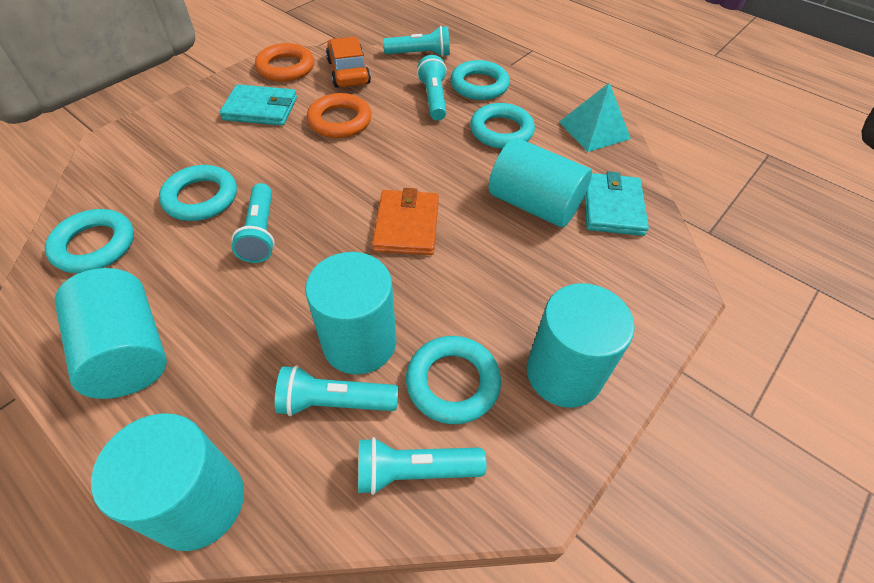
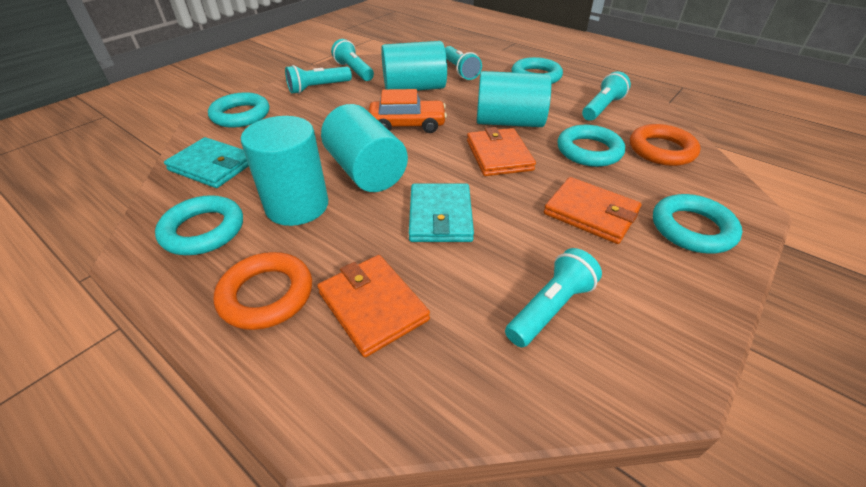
orange wallet: 1 -> 3
turquoise cylinder: 5 -> 4
turquoise pyramid: 1 -> 0

